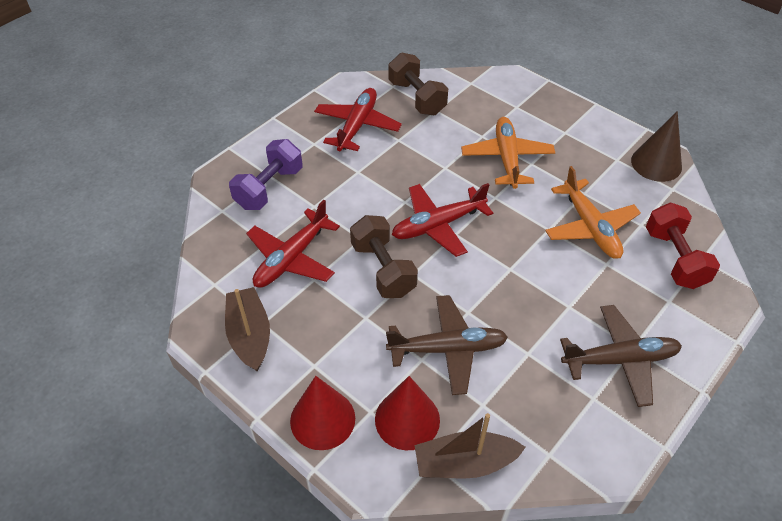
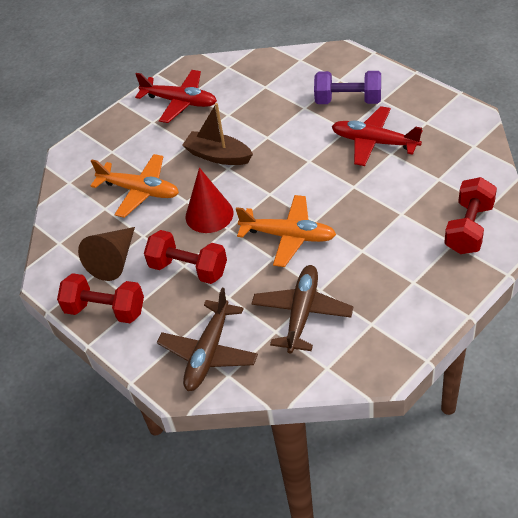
brown boat: 2 -> 1
brown dumbbell: 2 -> 0
red cone: 2 -> 1
red dumbbell: 1 -> 3
red plane: 3 -> 2

